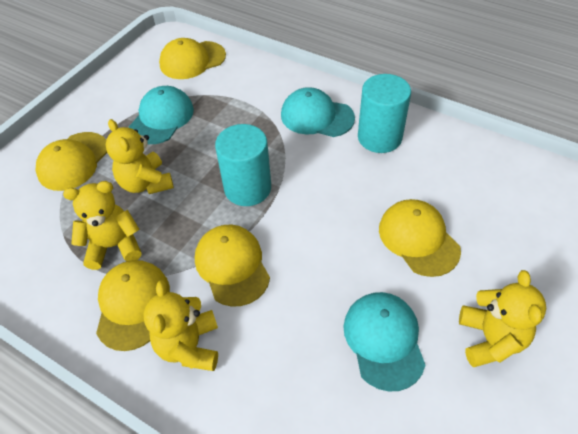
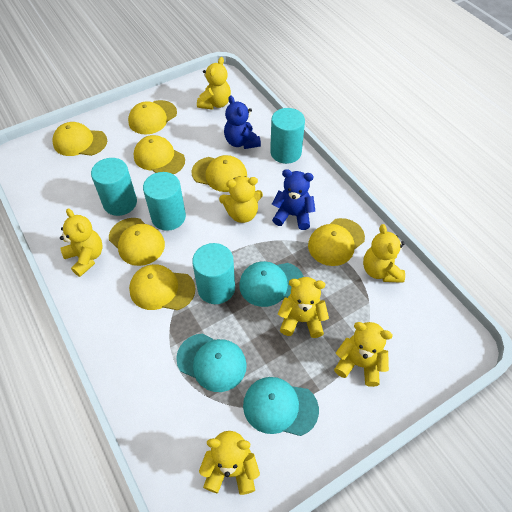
blue teddy bear: 0 -> 2
turquoise cylinder: 2 -> 4
yellow cap: 5 -> 7
yellow teddy bear: 4 -> 7

